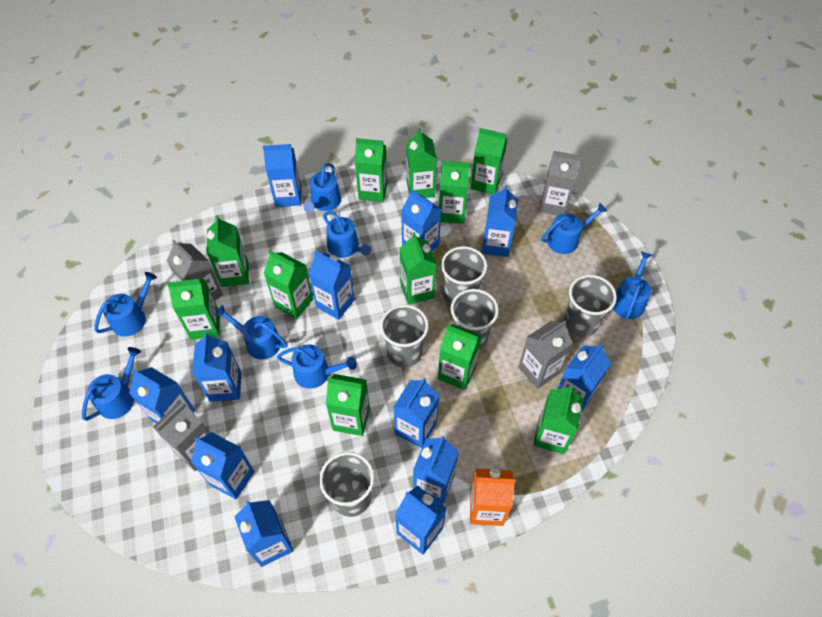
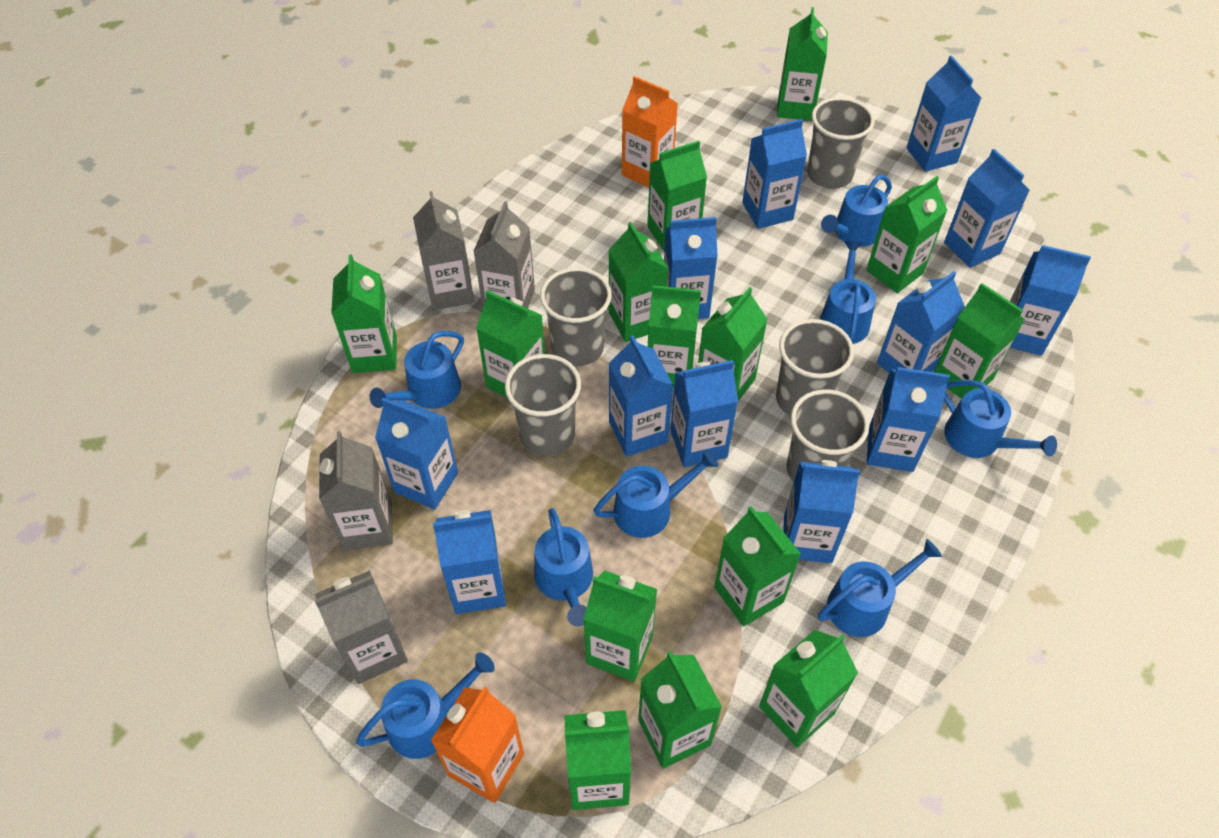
green carton: 11 -> 14
orange carton: 1 -> 2

